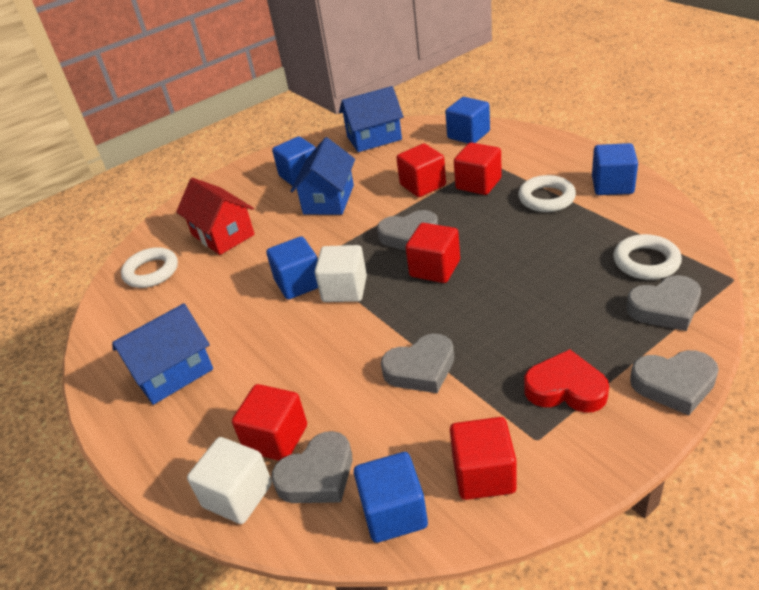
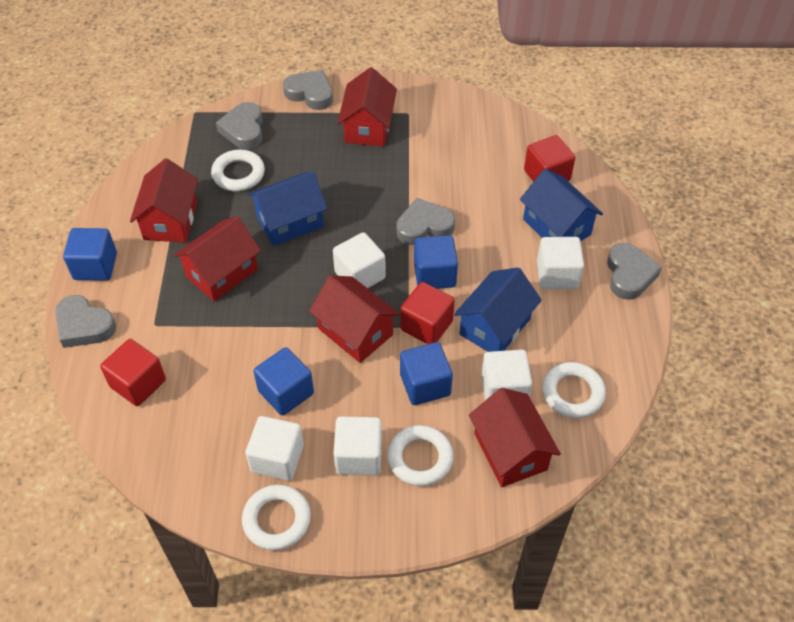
blue cube: 5 -> 4
red cube: 5 -> 3
red heart: 1 -> 0
red house: 1 -> 5
white cube: 2 -> 5
white ring: 3 -> 4

